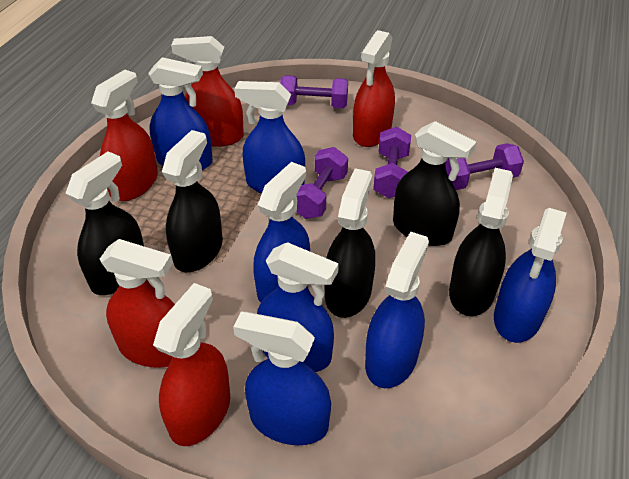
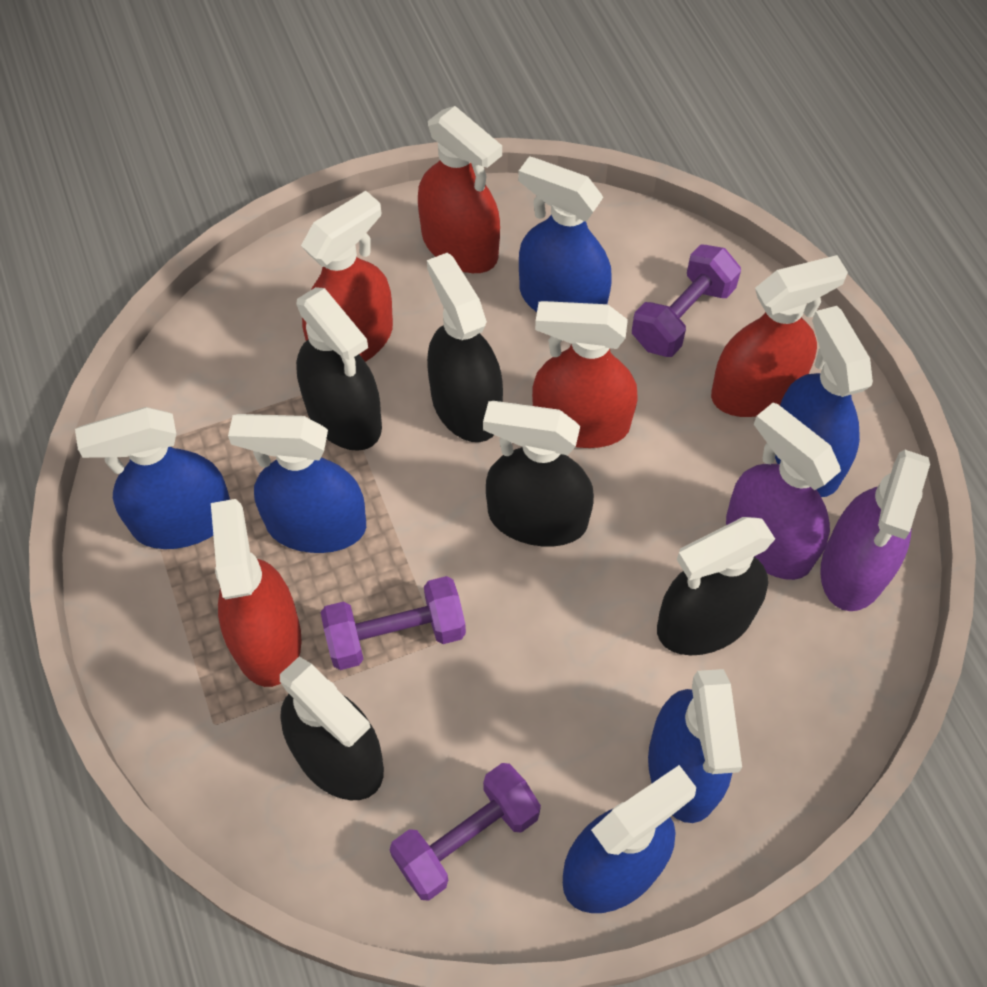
blue spray bottle: 7 -> 6
purple dumbbell: 4 -> 3
purple spray bottle: 0 -> 2

